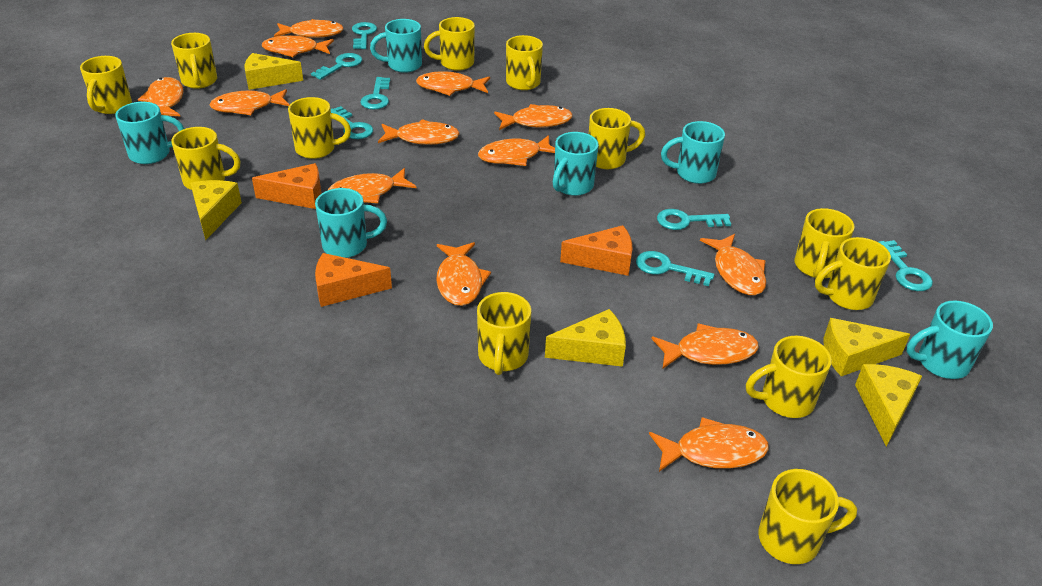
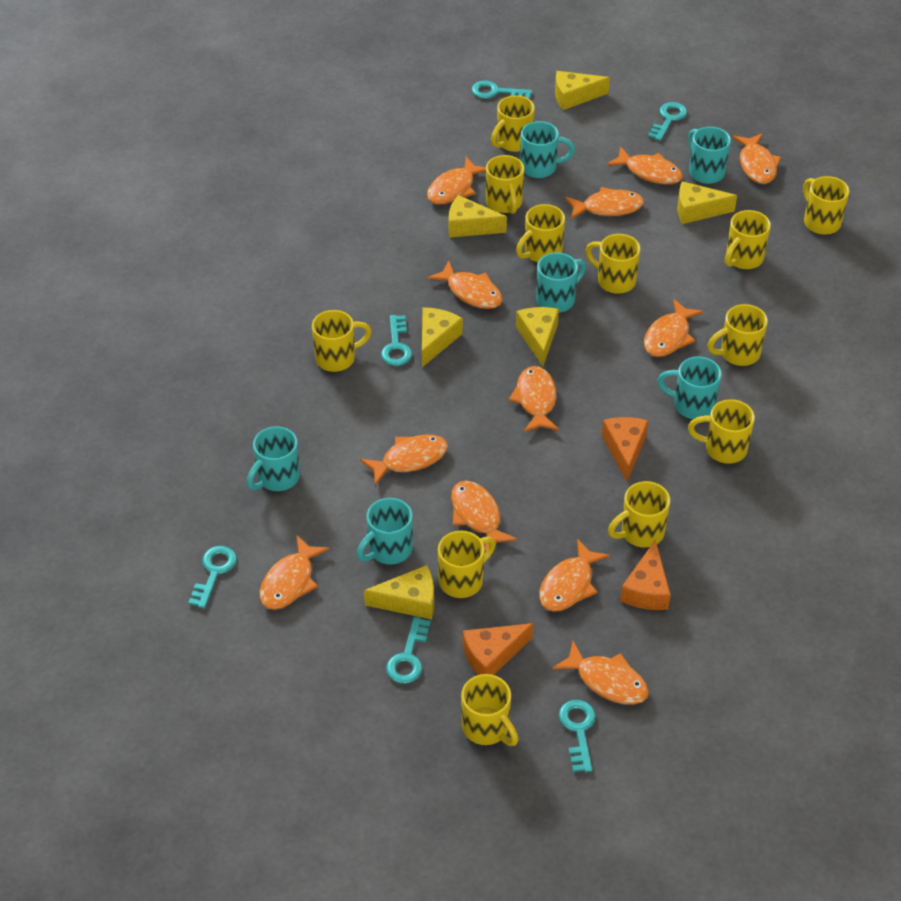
orange fish: 13 -> 12
turquoise key: 7 -> 6
yellow cheese: 5 -> 6

